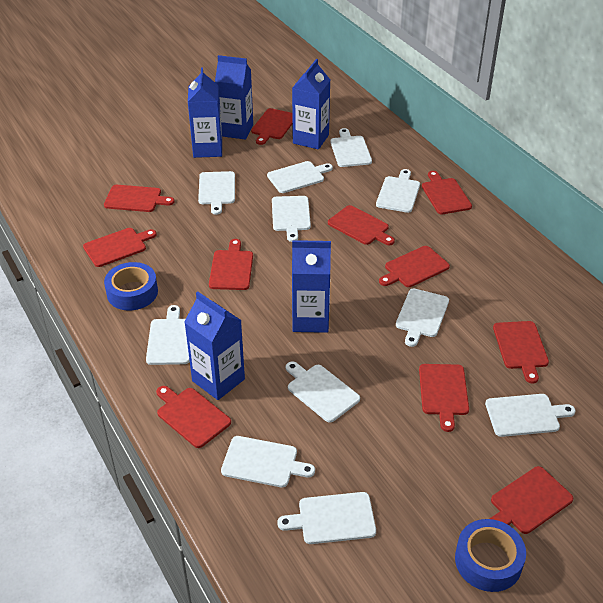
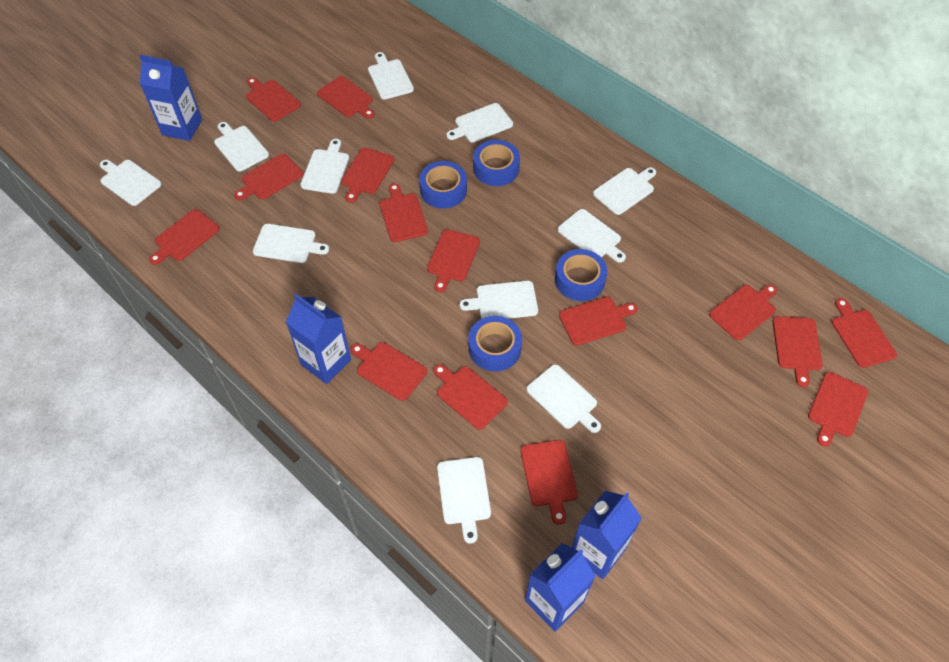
blue carton: 5 -> 4
blue tape: 2 -> 4
red cutting board: 11 -> 15

